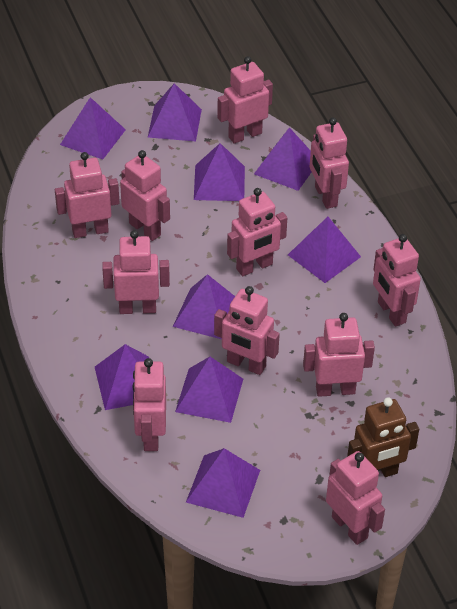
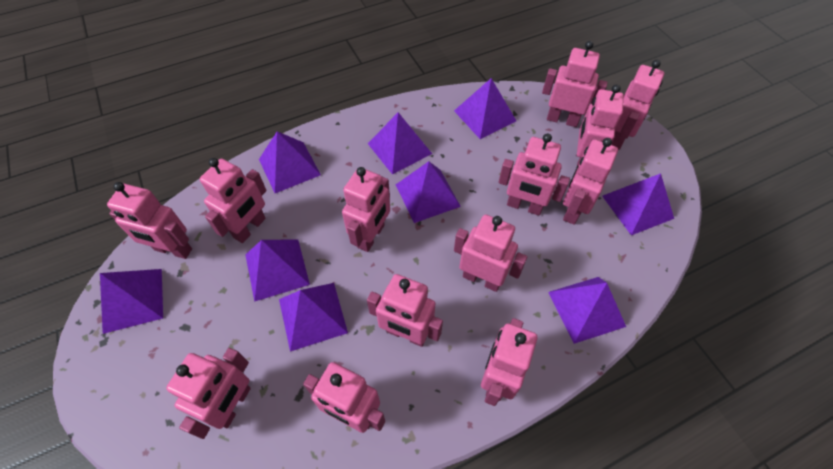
brown robot: 1 -> 0
pink robot: 11 -> 13

